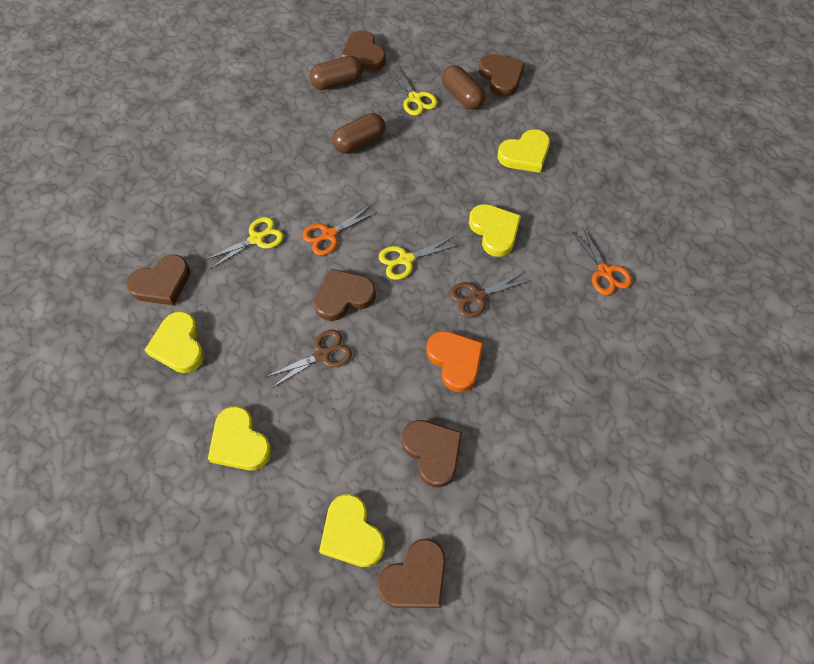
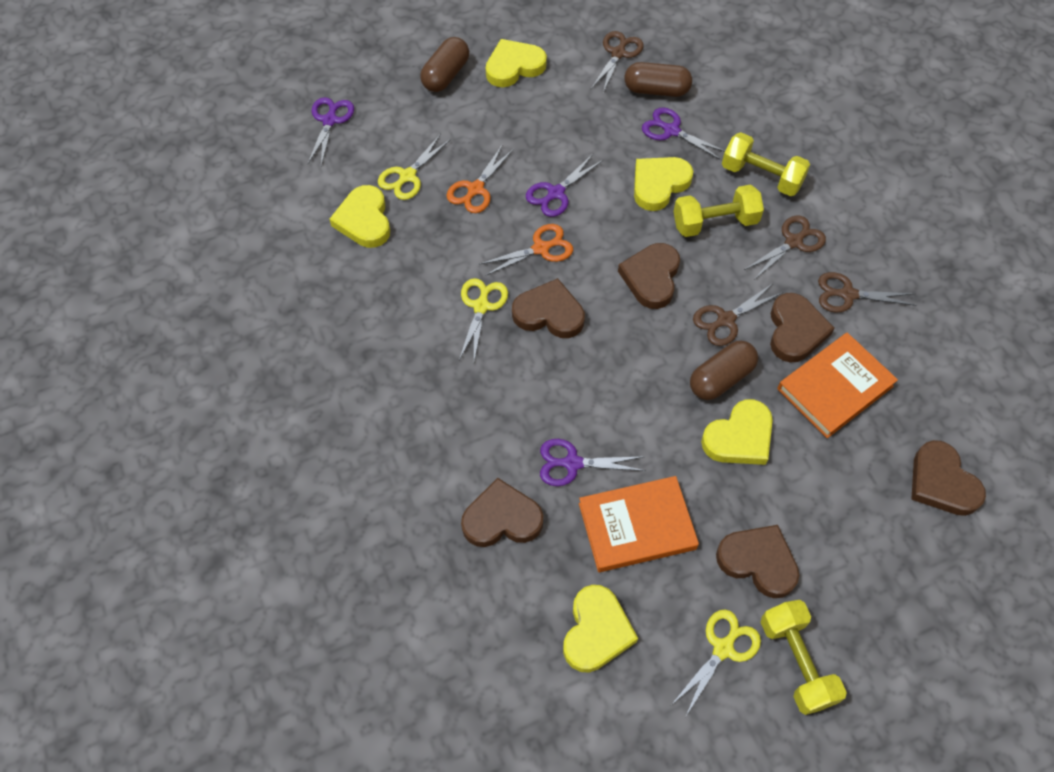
brown scissors: 2 -> 4
orange book: 0 -> 2
orange heart: 1 -> 0
purple scissors: 0 -> 4
yellow dumbbell: 0 -> 3

